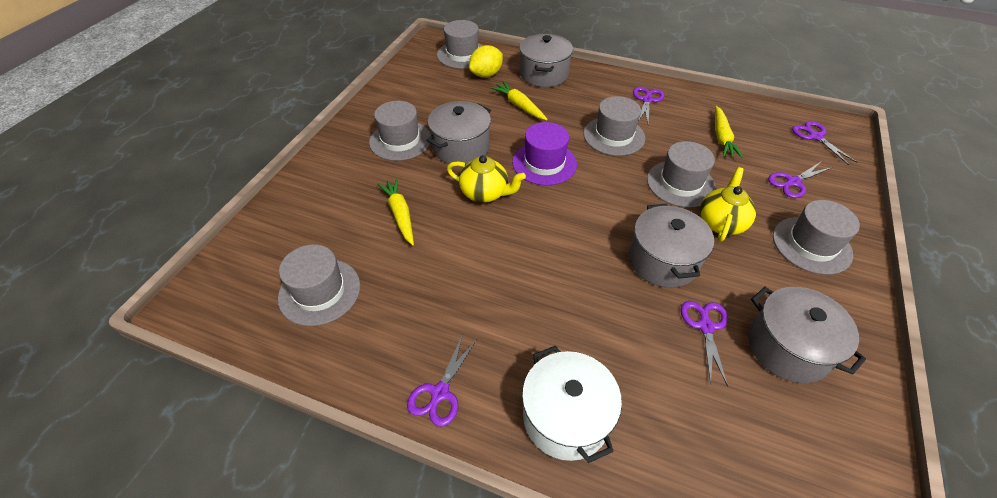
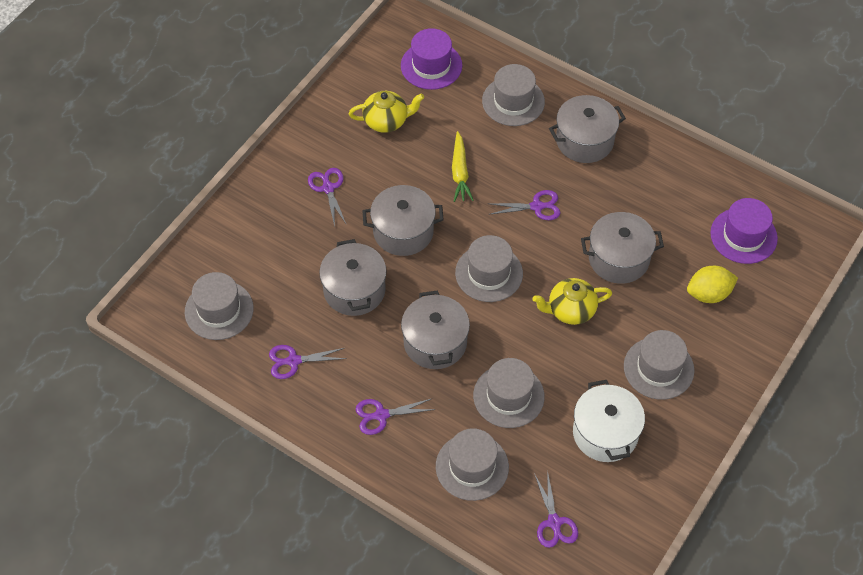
grey pot: 4 -> 5
purple hat: 1 -> 2
yellow carrot: 3 -> 1

